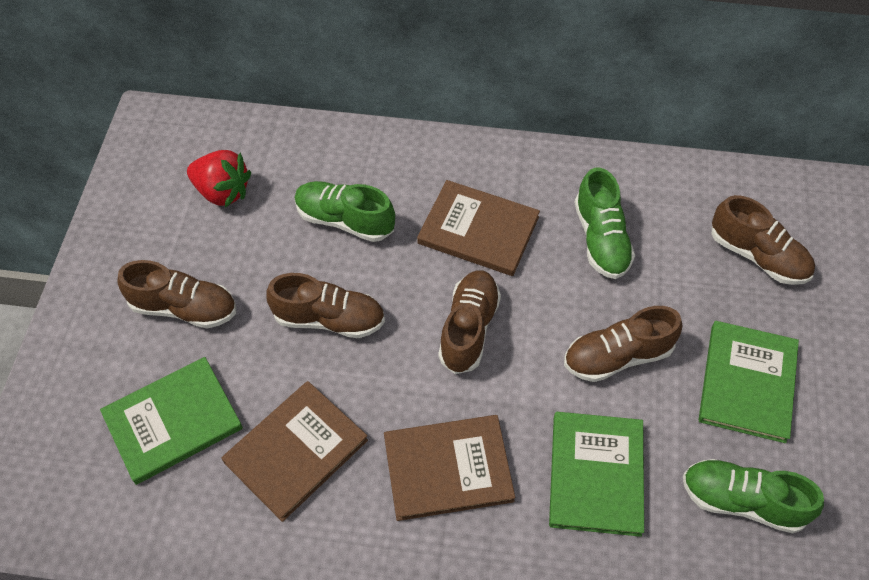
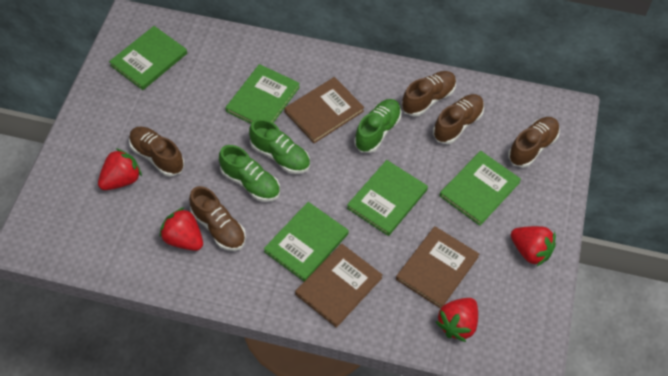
green book: 3 -> 5
red strawberry: 1 -> 4

